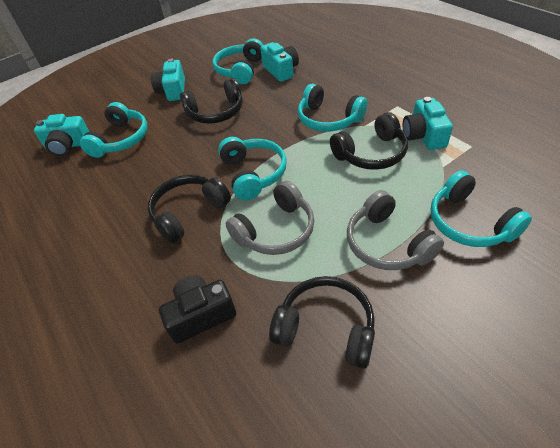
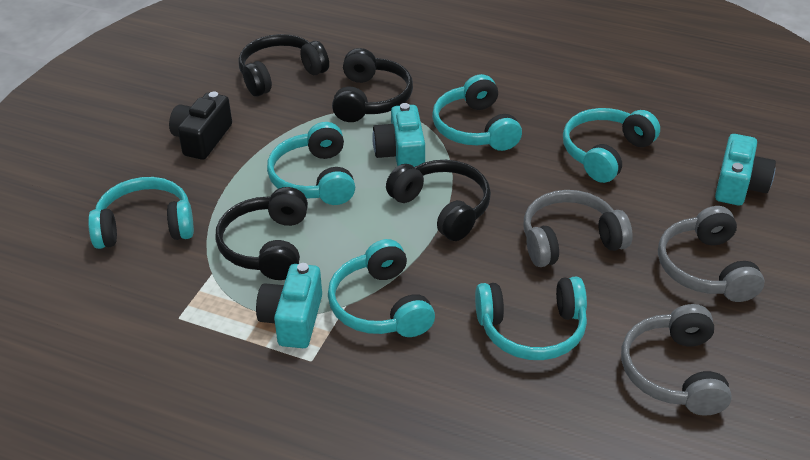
grey headphones: 2 -> 3
turquoise camera: 4 -> 3
turquoise headphones: 5 -> 6

